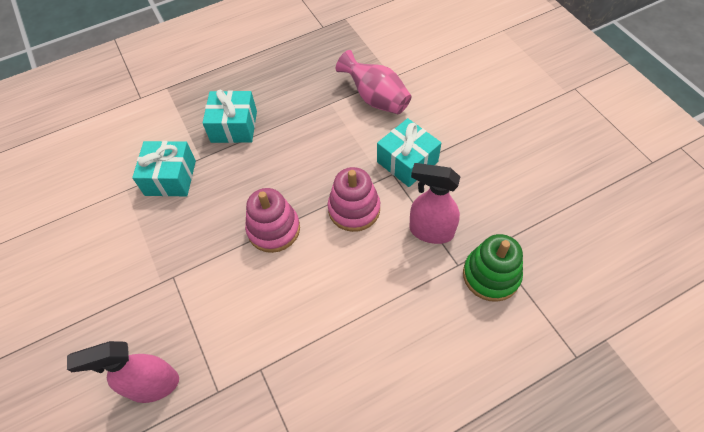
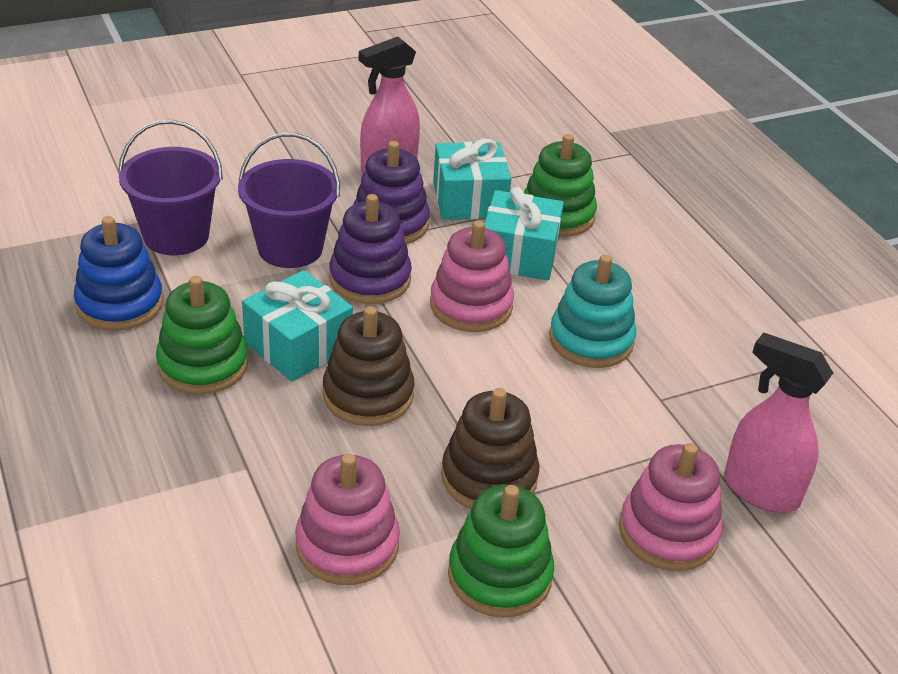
blue stacking toy: 0 -> 1
brown stacking toy: 0 -> 2
green stacking toy: 1 -> 3
pink stacking toy: 2 -> 3
pink vase: 1 -> 0
purple bucket: 0 -> 2
purple stacking toy: 0 -> 2
turquoise stacking toy: 0 -> 1

